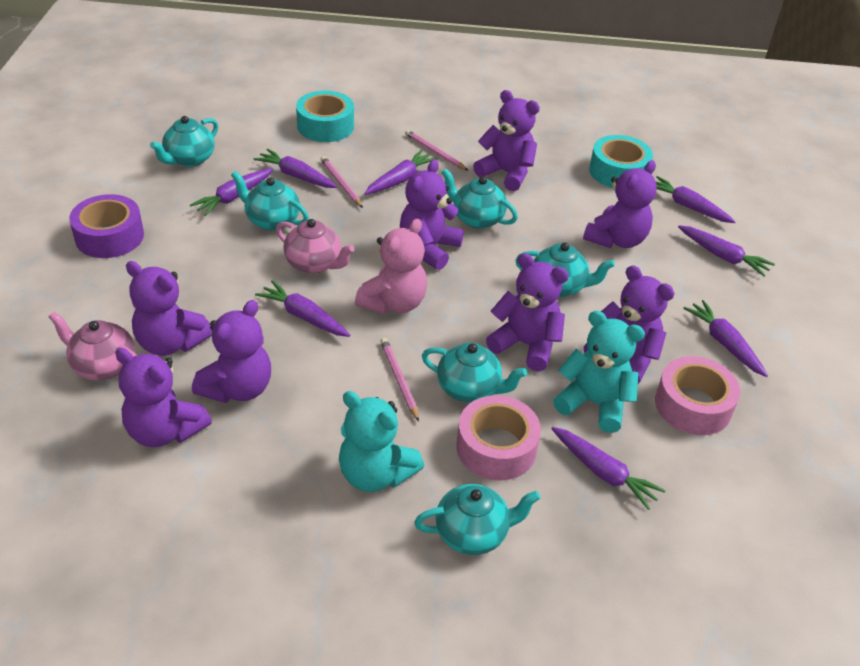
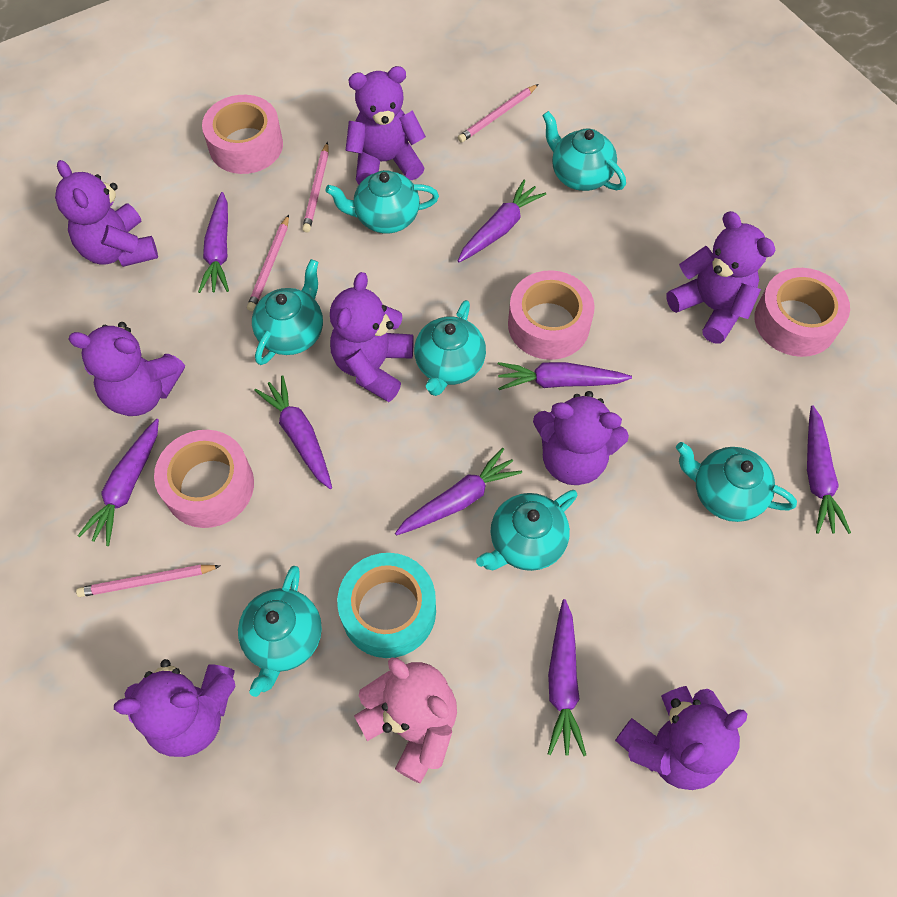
pink pencil: 3 -> 4
pink tape: 2 -> 4
pink teapot: 2 -> 0
purple tape: 1 -> 0
turquoise tape: 2 -> 1
turquoise teapot: 6 -> 7
turquoise teddy bear: 2 -> 0

